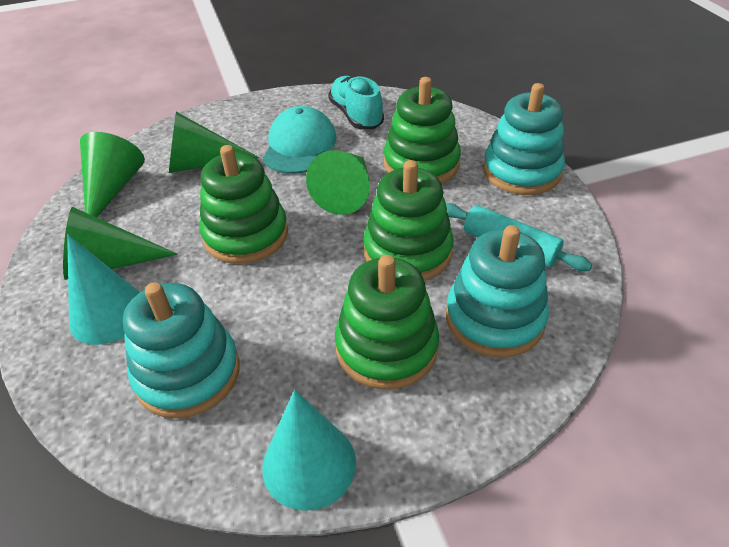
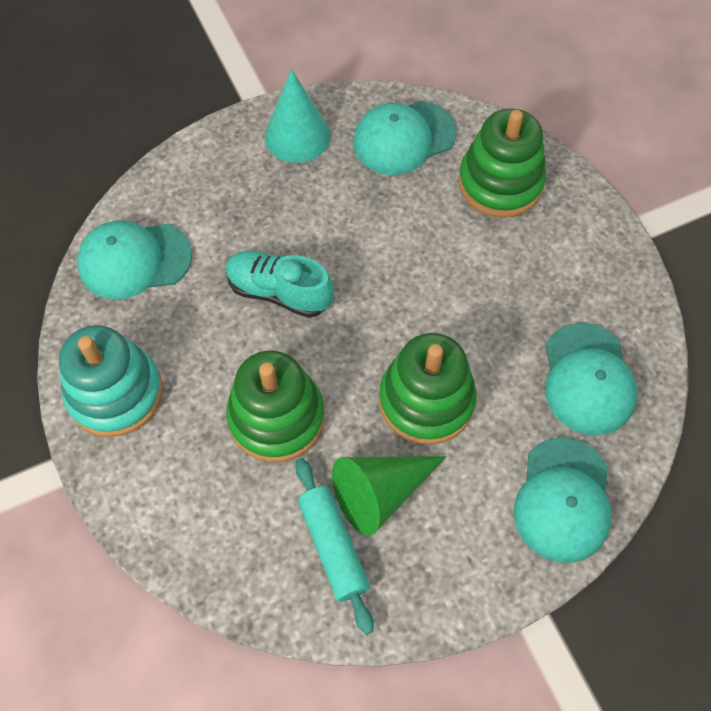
green cone: 4 -> 1
green stacking toy: 4 -> 3
turquoise cap: 1 -> 4
turquoise cone: 2 -> 1
turquoise stacking toy: 3 -> 1

